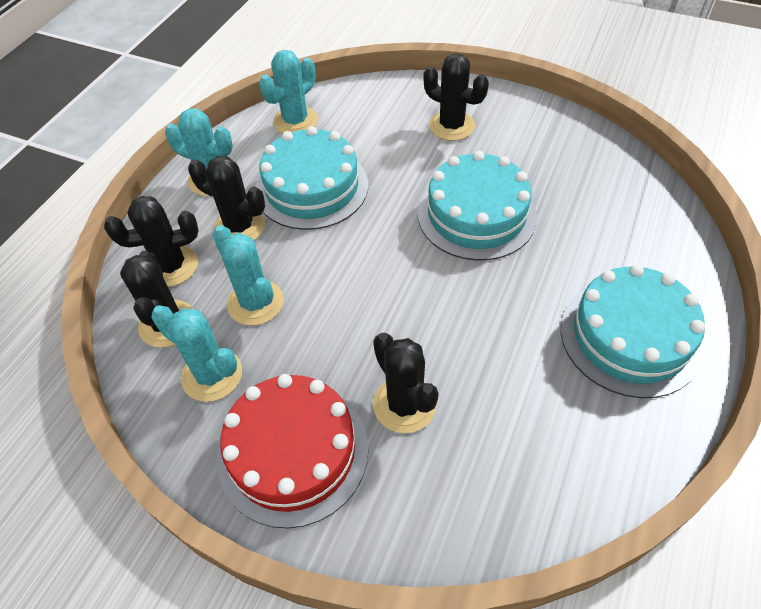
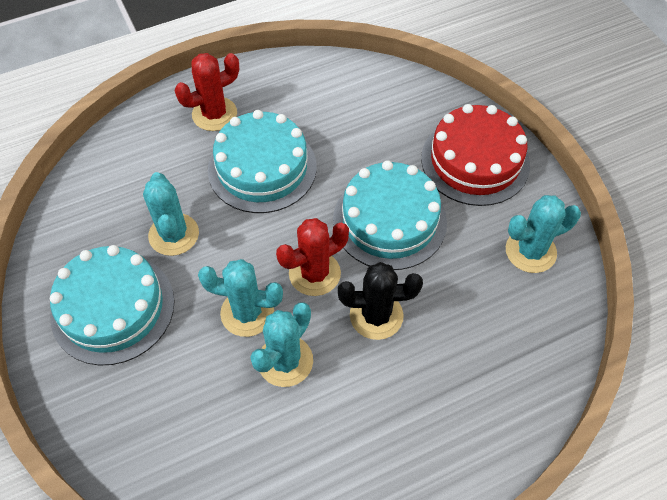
black cactus: 5 -> 1
red cactus: 0 -> 2

